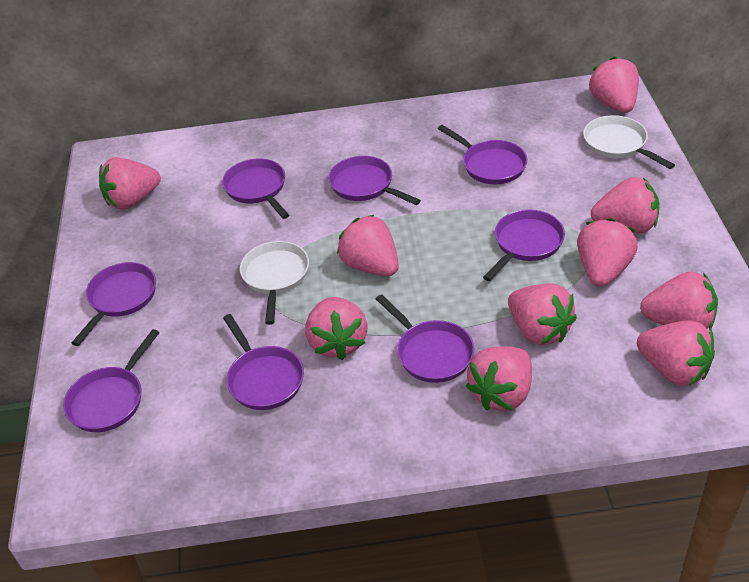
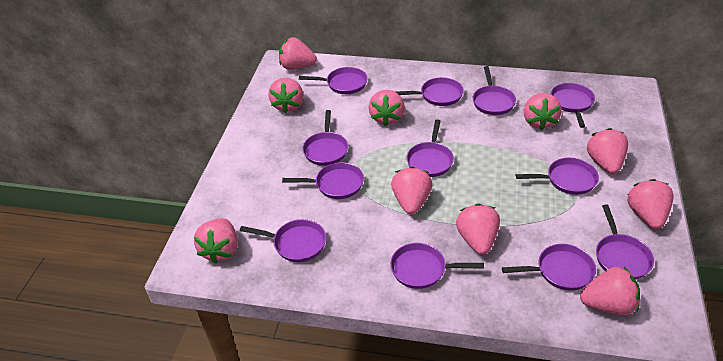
purple pan: 8 -> 12
white pan: 2 -> 0

